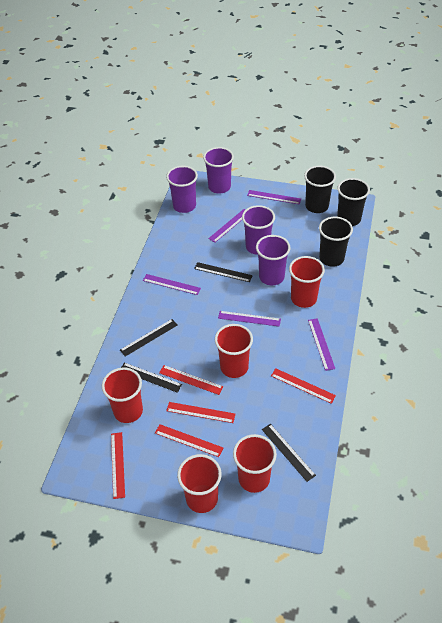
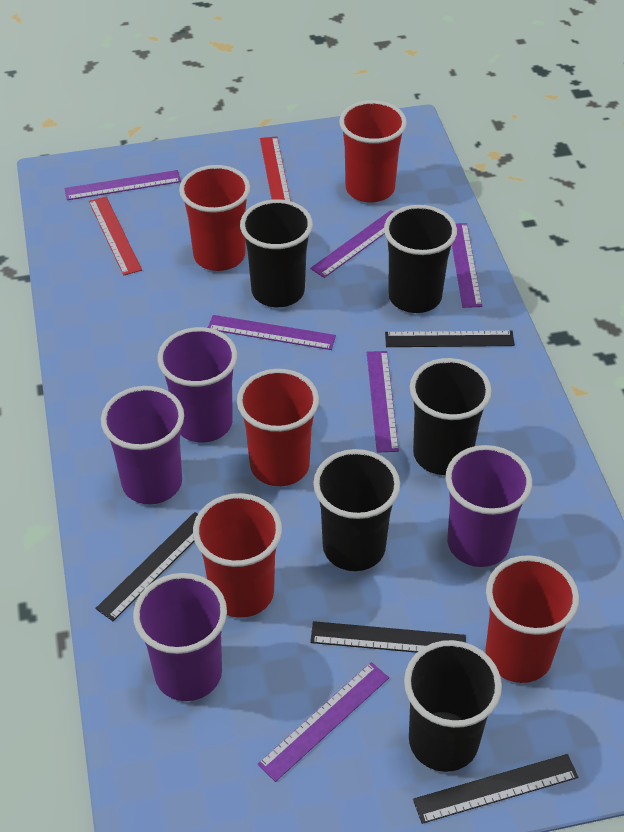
black cup: 3 -> 5
purple ruler: 5 -> 6
red ruler: 5 -> 2

